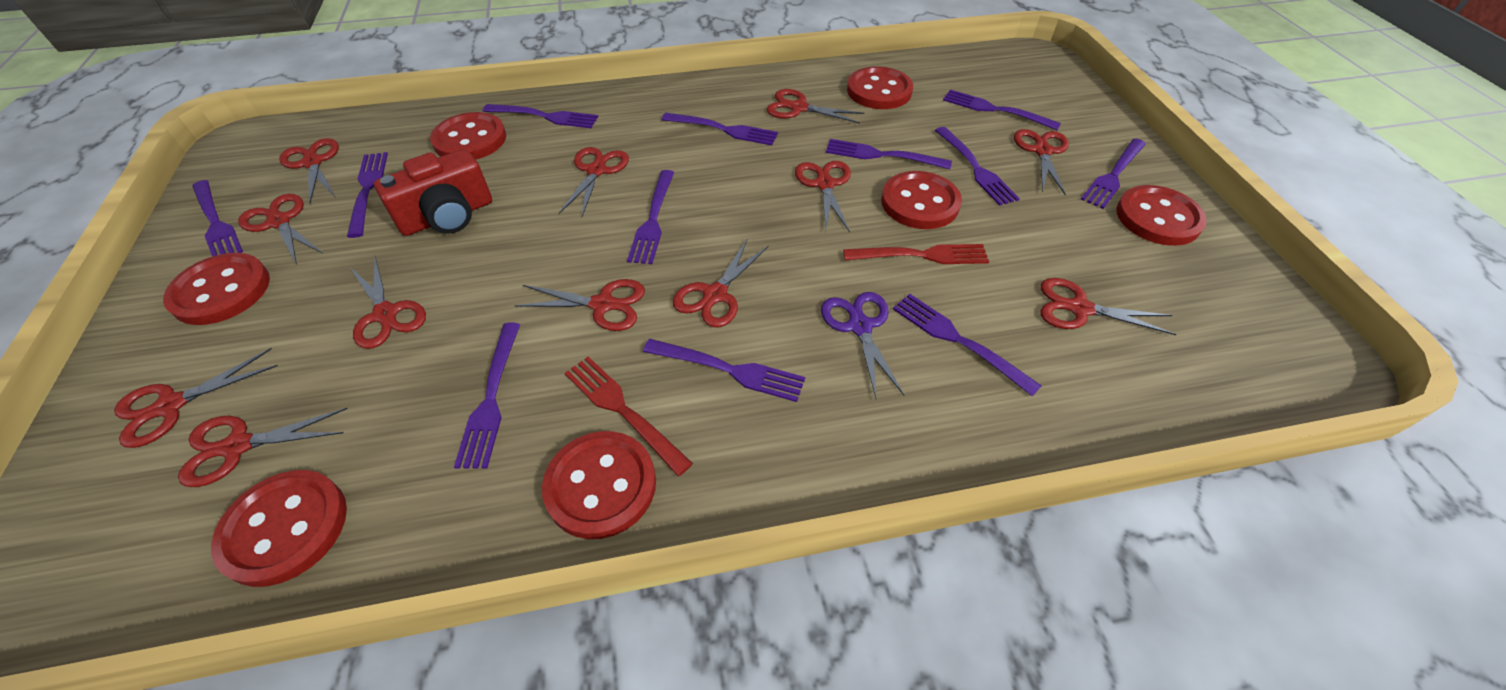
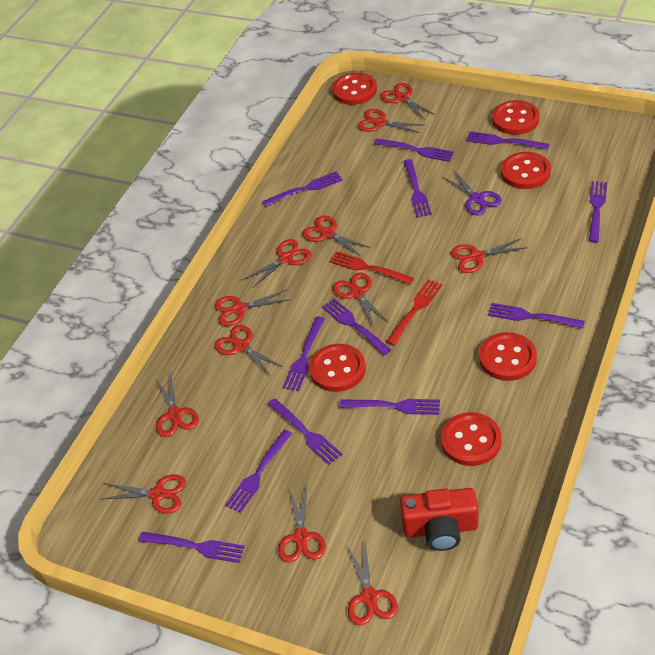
red button: 7 -> 6

